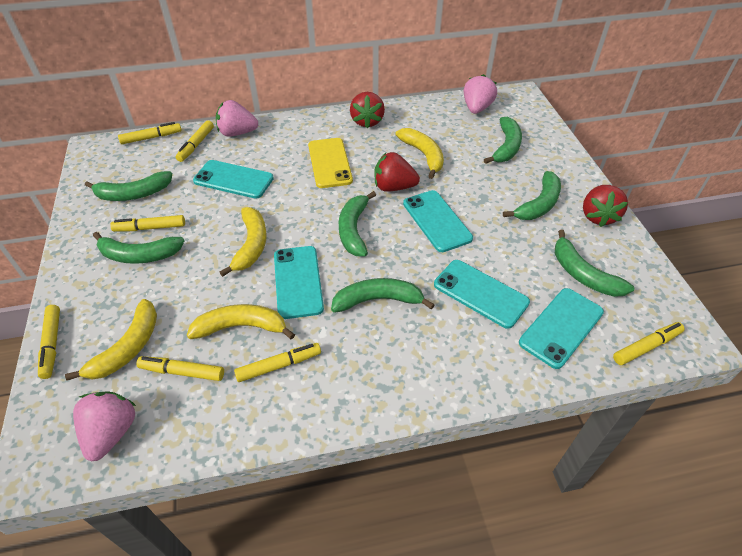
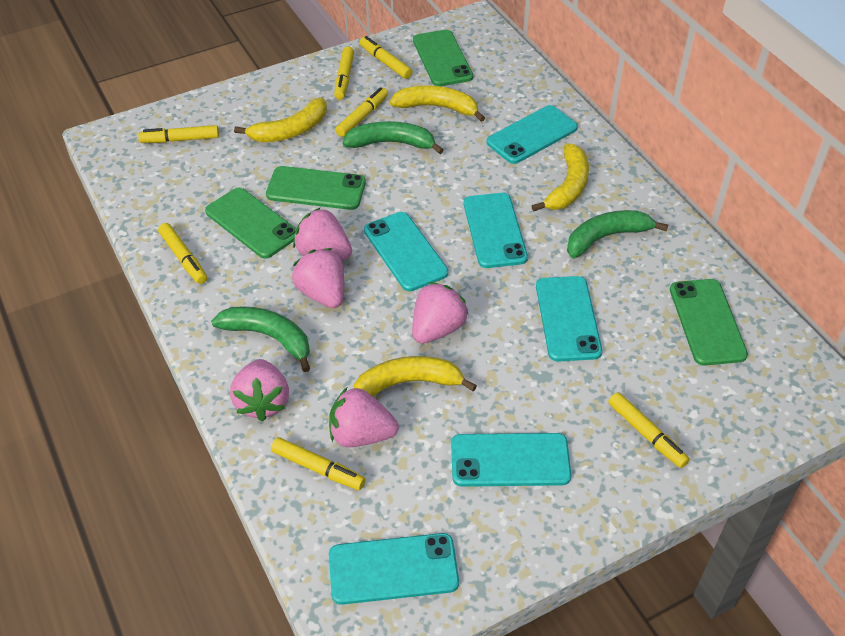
green banana: 7 -> 3
green phone: 0 -> 4
pink strawberry: 3 -> 5
red strawberry: 3 -> 0
turquoise phone: 5 -> 6
yellow phone: 1 -> 0

